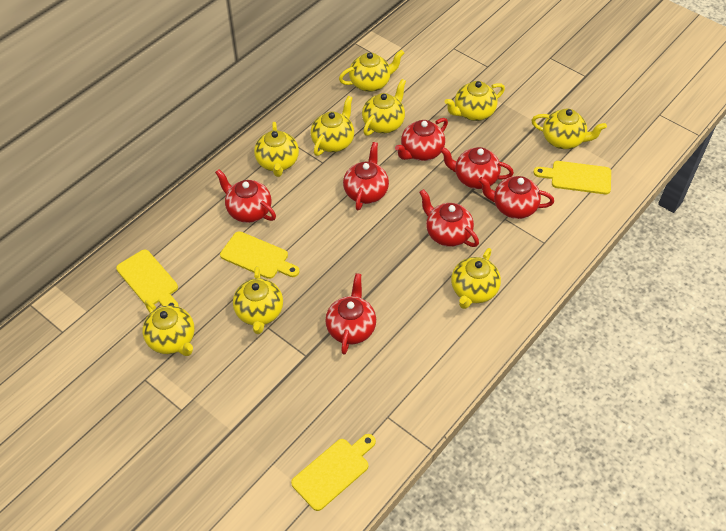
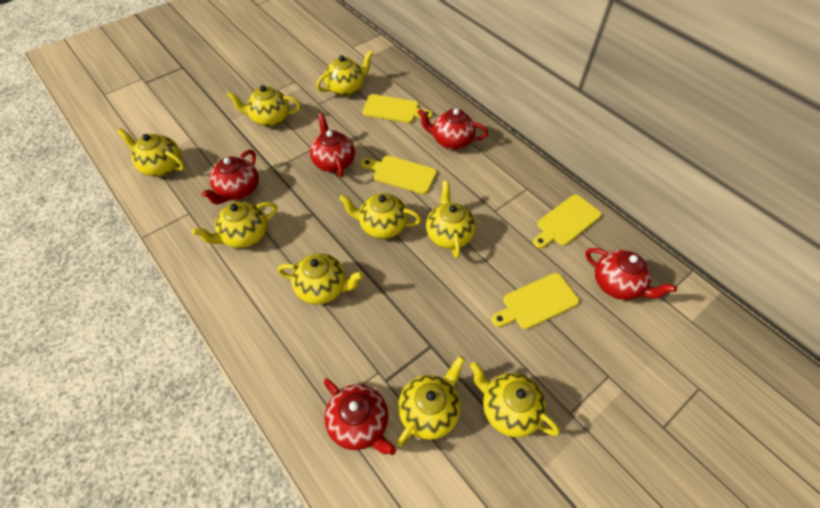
red teapot: 7 -> 5

